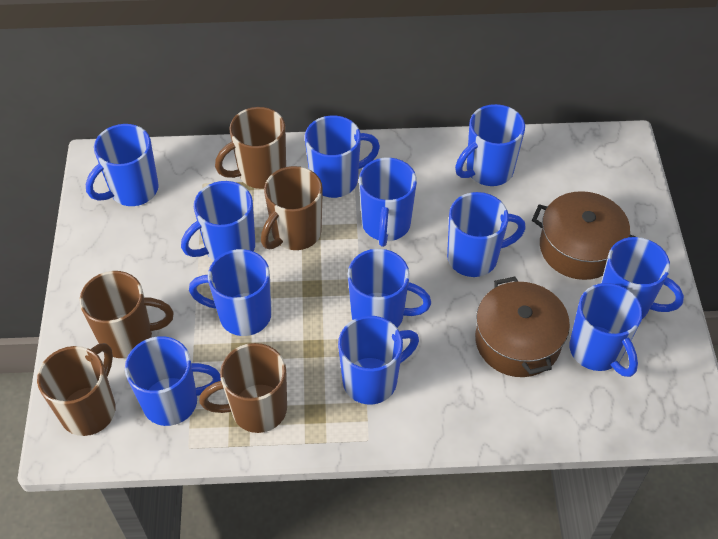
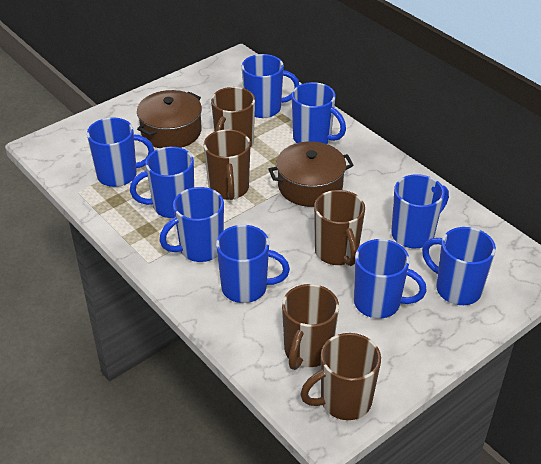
blue mug: 12 -> 9

